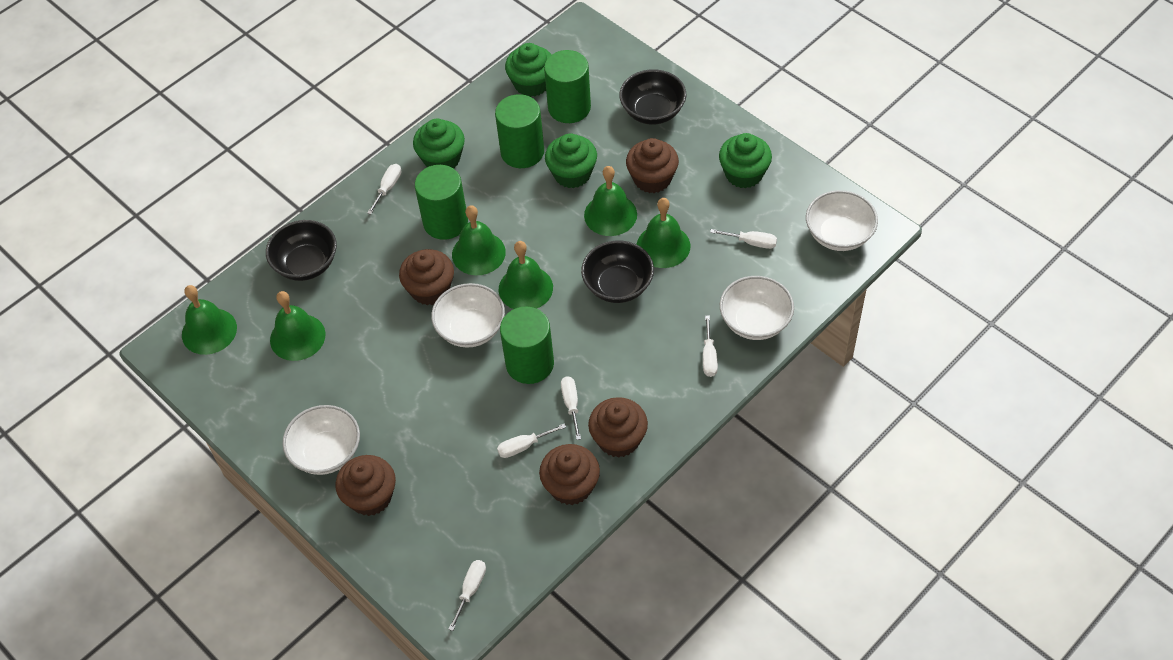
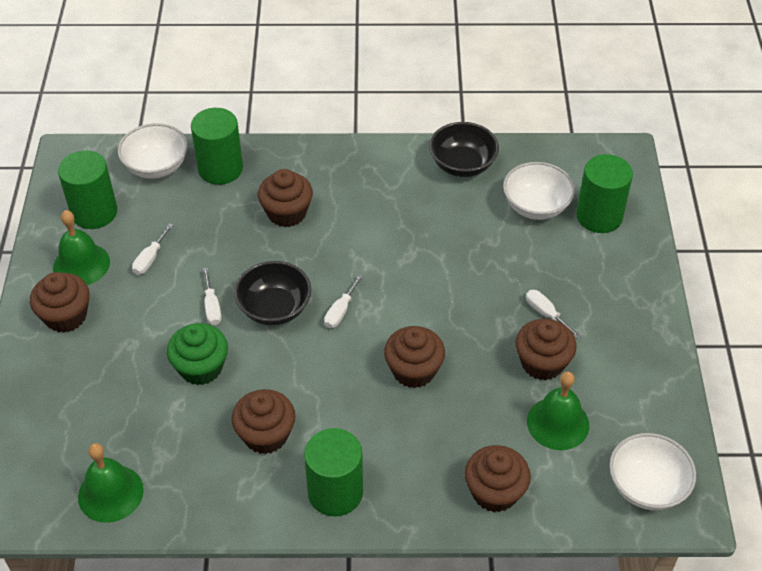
black bowl: 3 -> 2
brown cupcake: 5 -> 6
green bell: 6 -> 3
green cupcake: 4 -> 1
white bowl: 4 -> 3
white screwdriver: 6 -> 4

